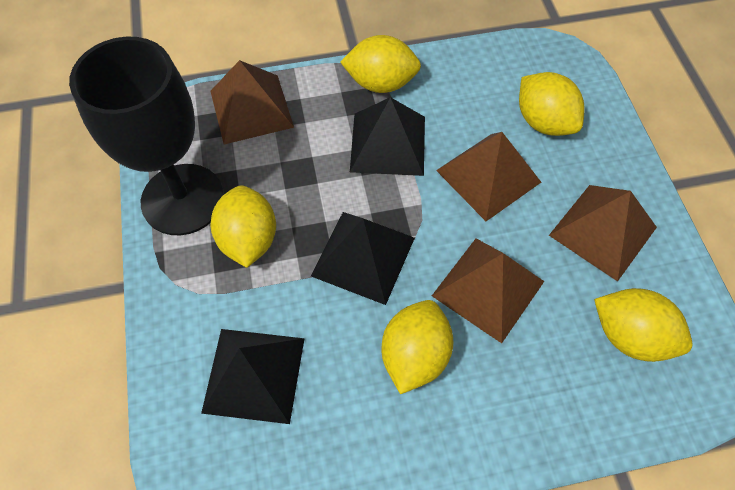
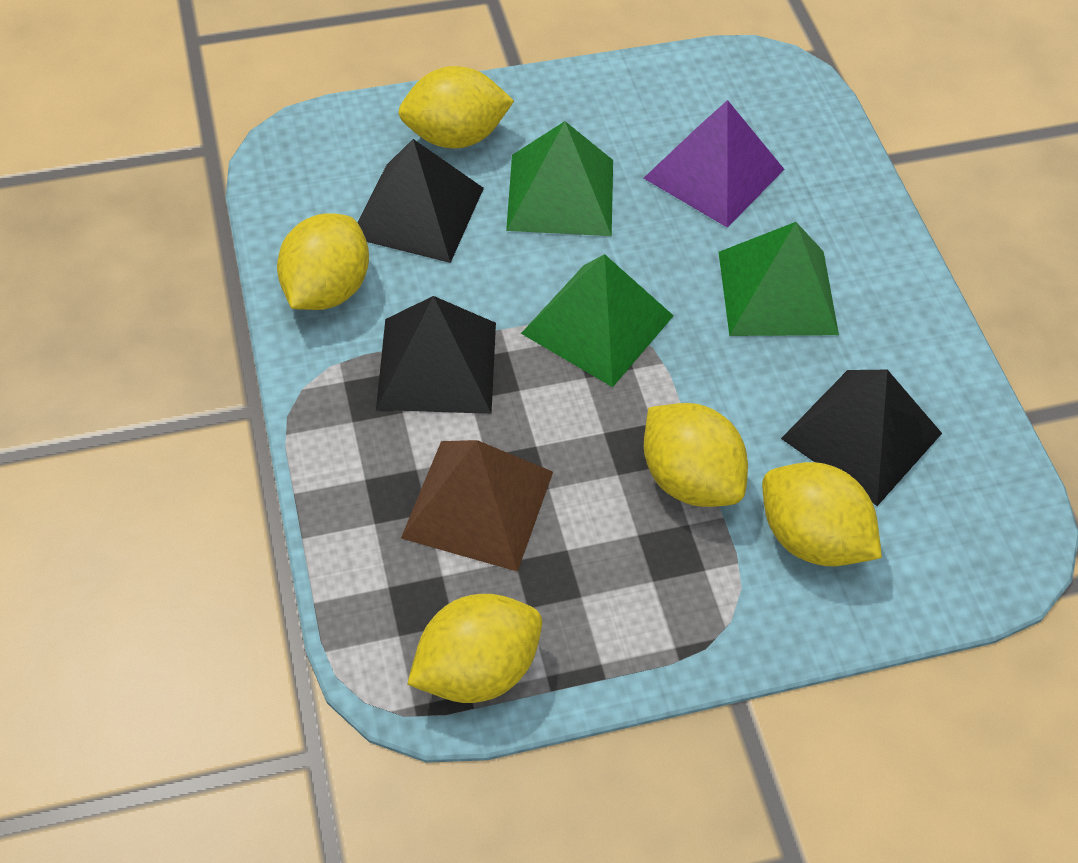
black goblet: 1 -> 0
brown pyramid: 4 -> 1
green pyramid: 0 -> 3
purple pyramid: 0 -> 1

